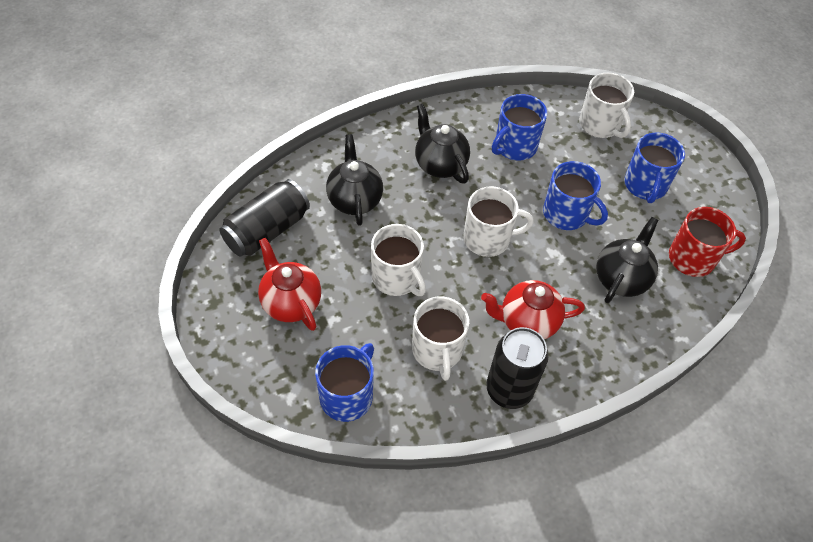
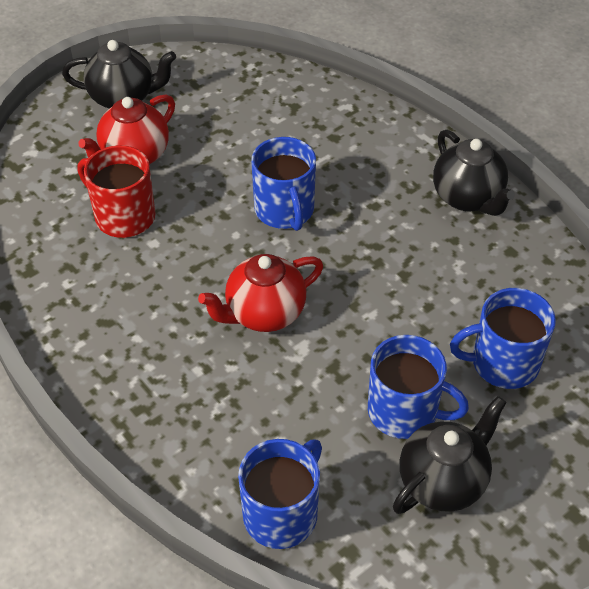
black can: 2 -> 0
white mug: 4 -> 0

